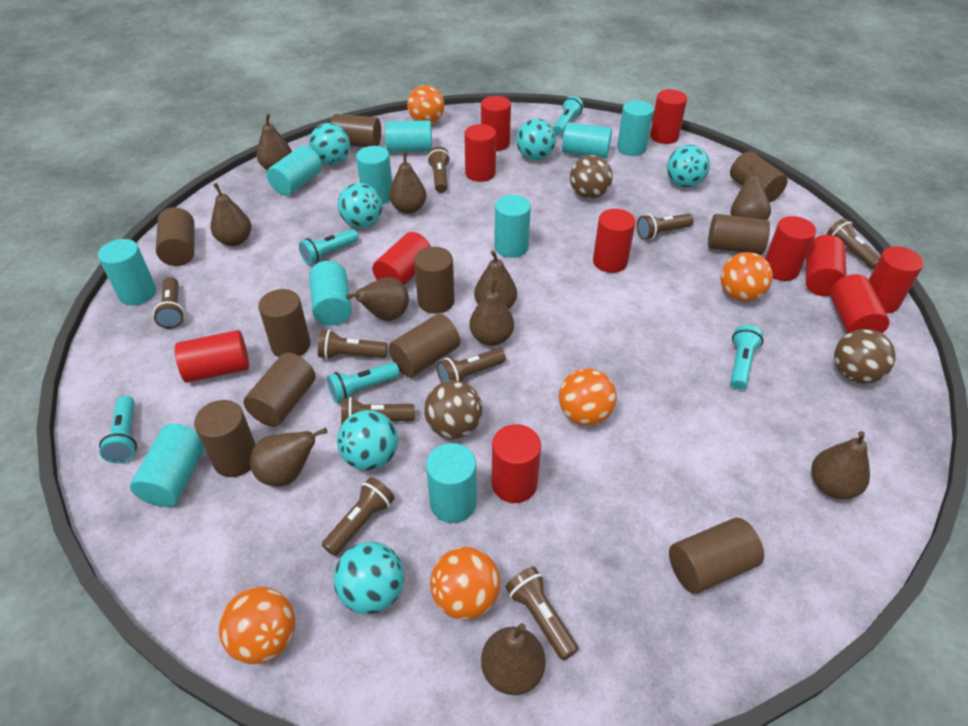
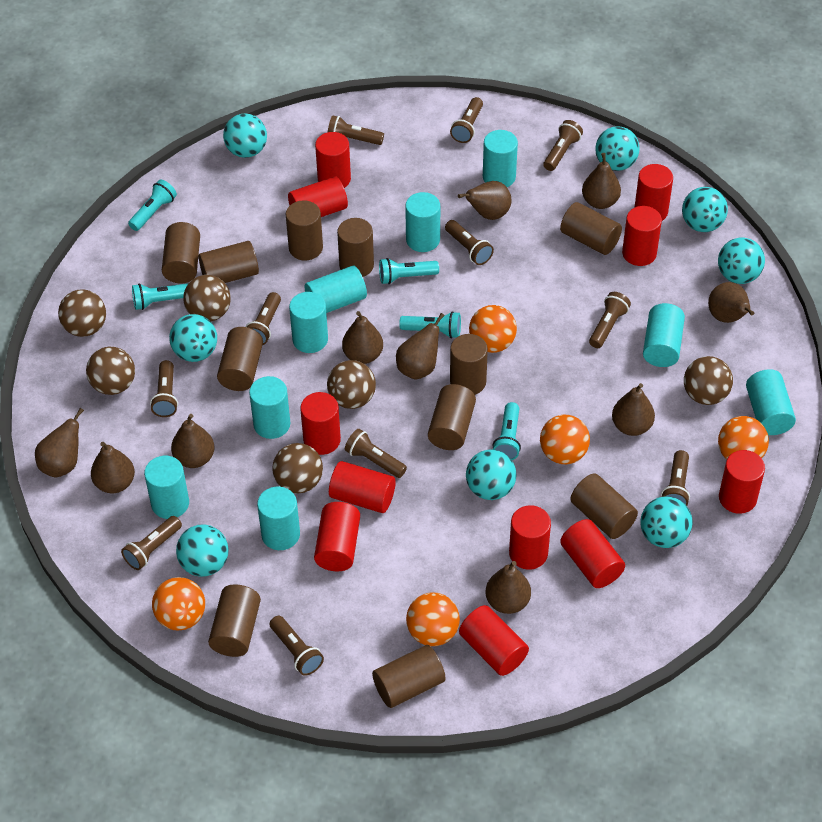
brown ball: 3 -> 6
brown cylinder: 10 -> 11
brown flashlight: 9 -> 11
turquoise ball: 6 -> 8
turquoise cylinder: 10 -> 9

